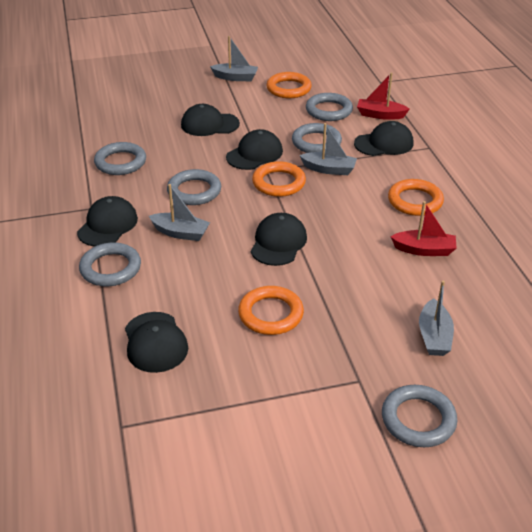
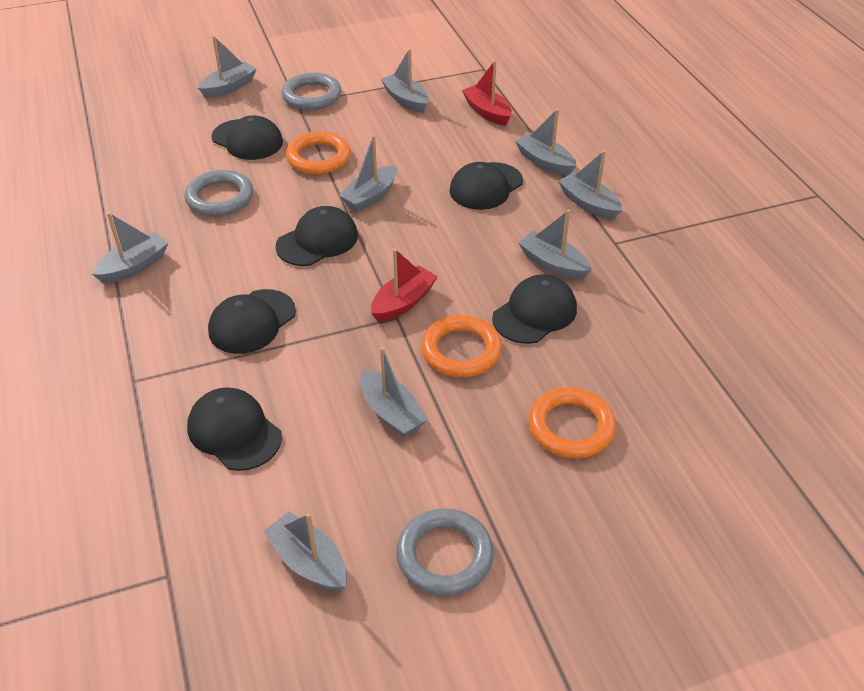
grey boat: 4 -> 9
grey ring: 6 -> 3
orange ring: 4 -> 3

